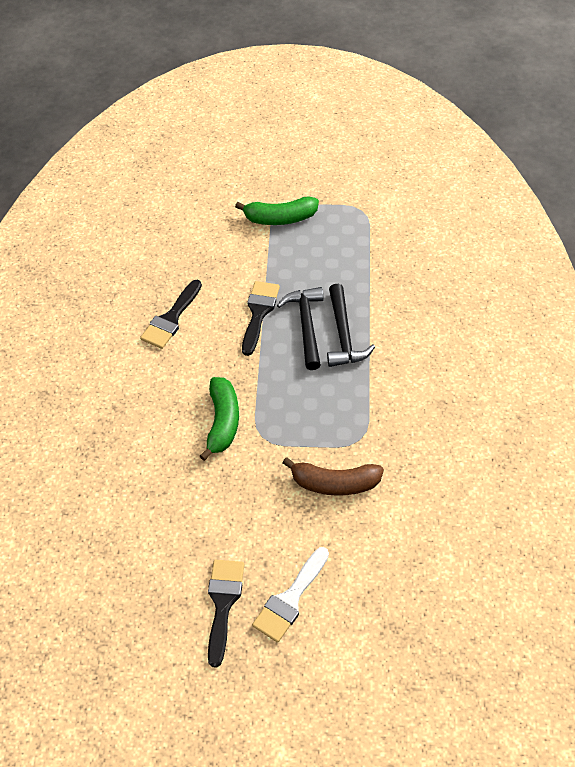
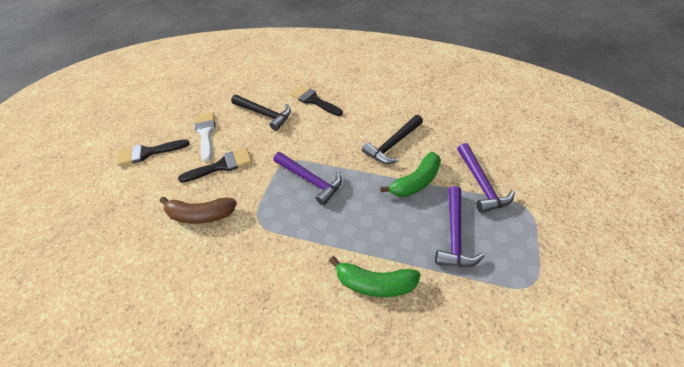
purple hammer: 0 -> 3

